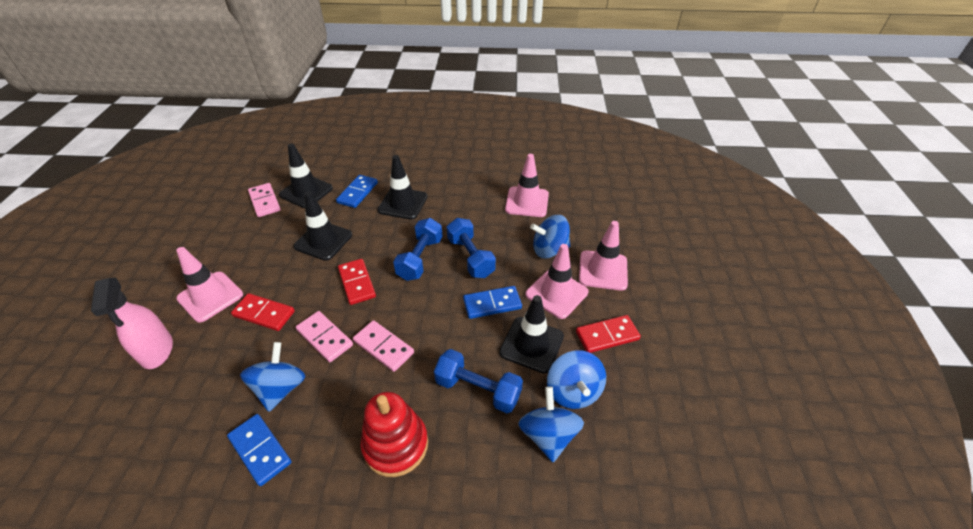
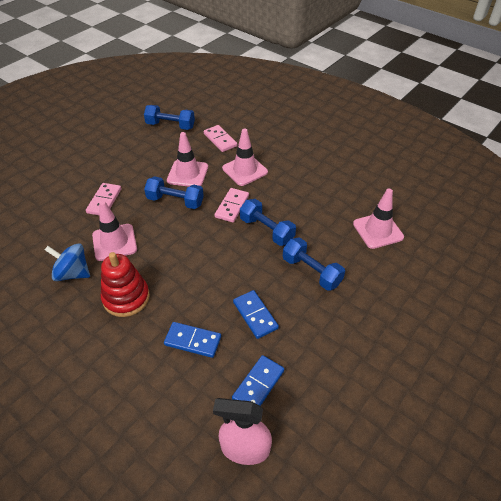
black traffic cone: 4 -> 0
blue dumbbell: 3 -> 4
blue spinning top: 4 -> 1
red domino: 3 -> 0

